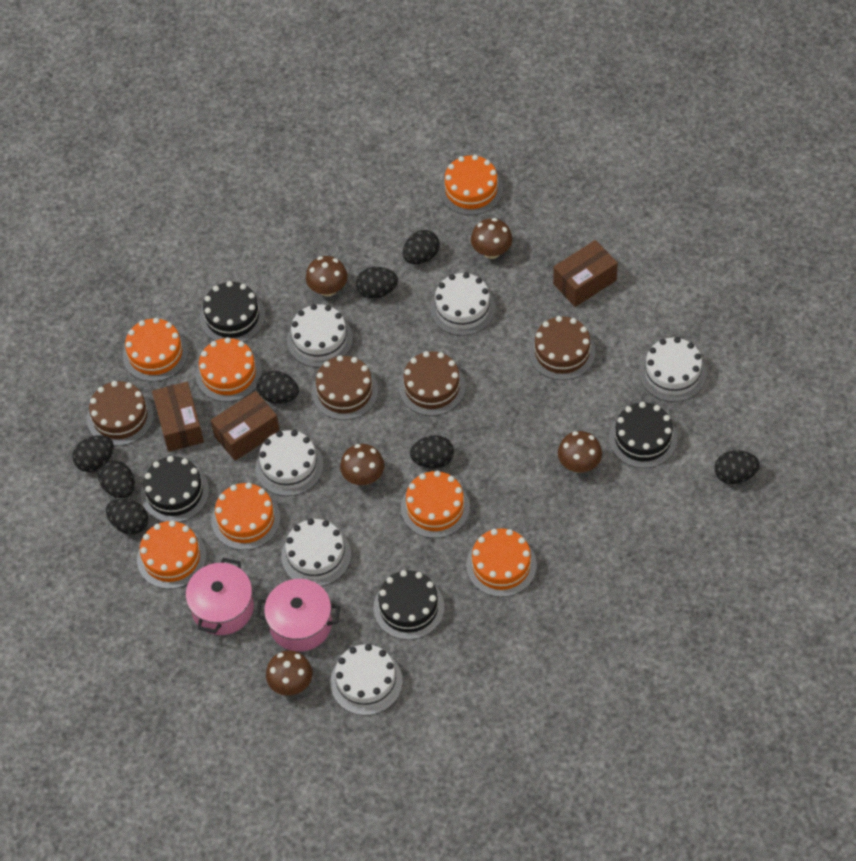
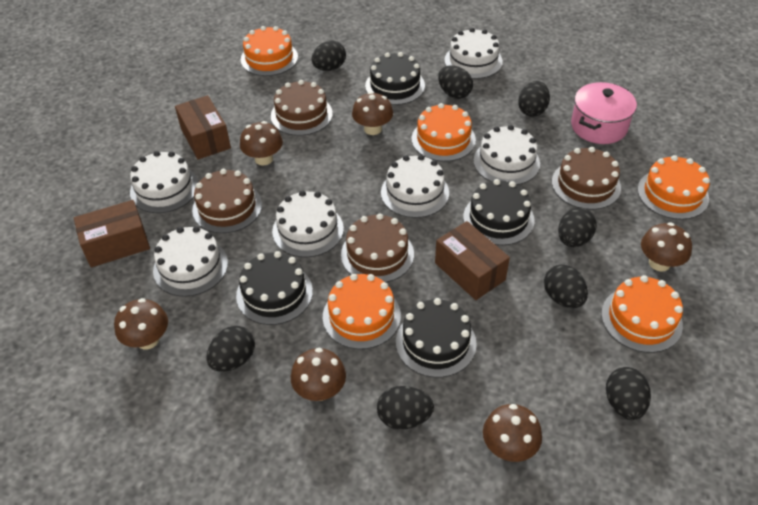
brown mushroom: 5 -> 6
orange cake: 7 -> 5
pink pot: 2 -> 1

